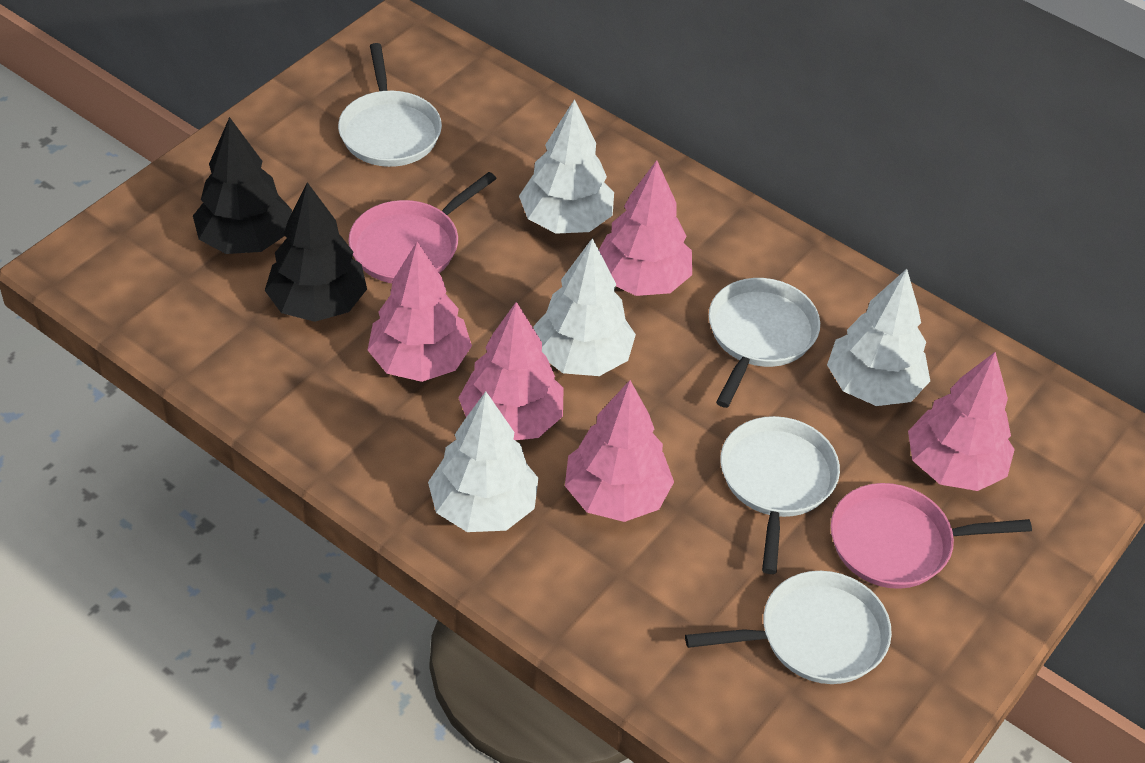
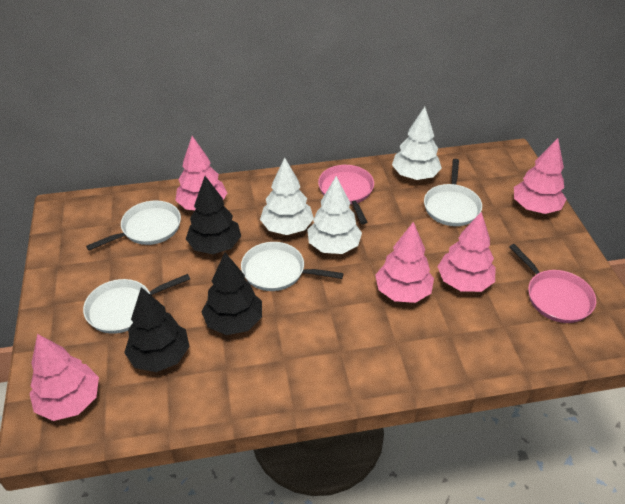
black tree: 2 -> 3
white tree: 4 -> 3

